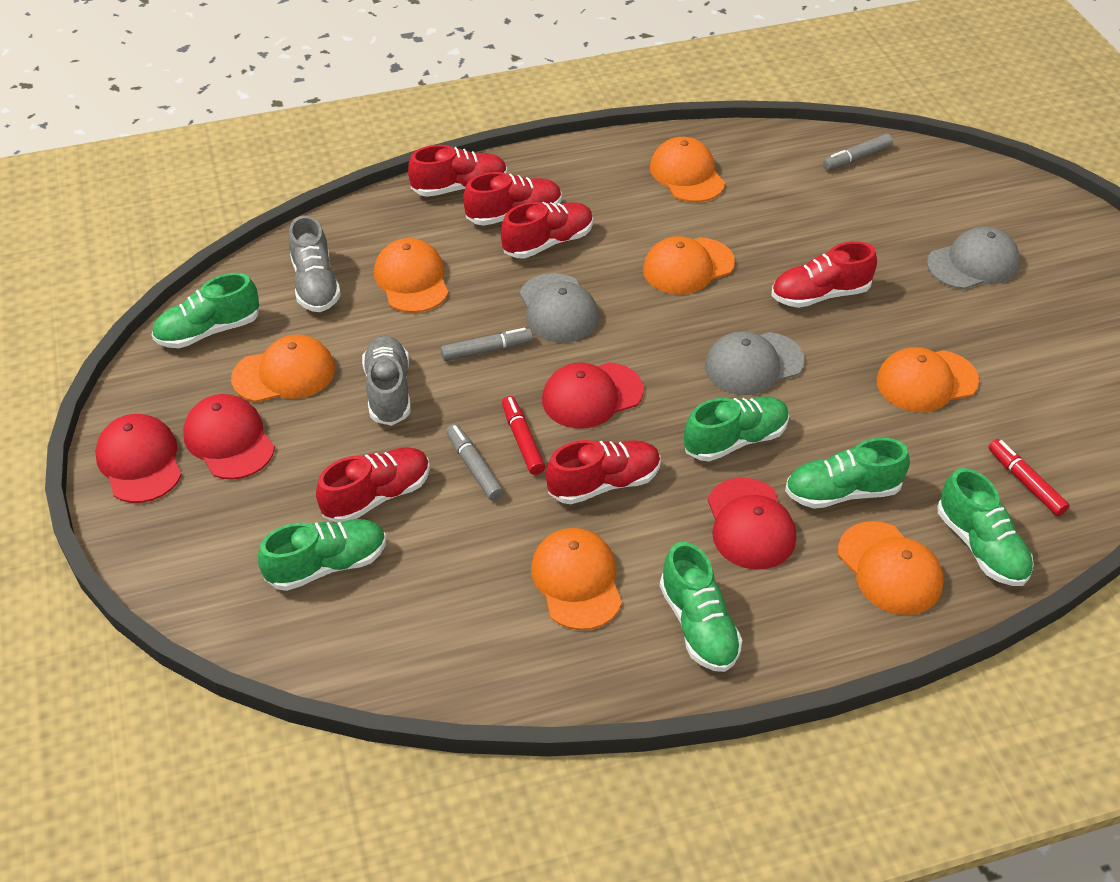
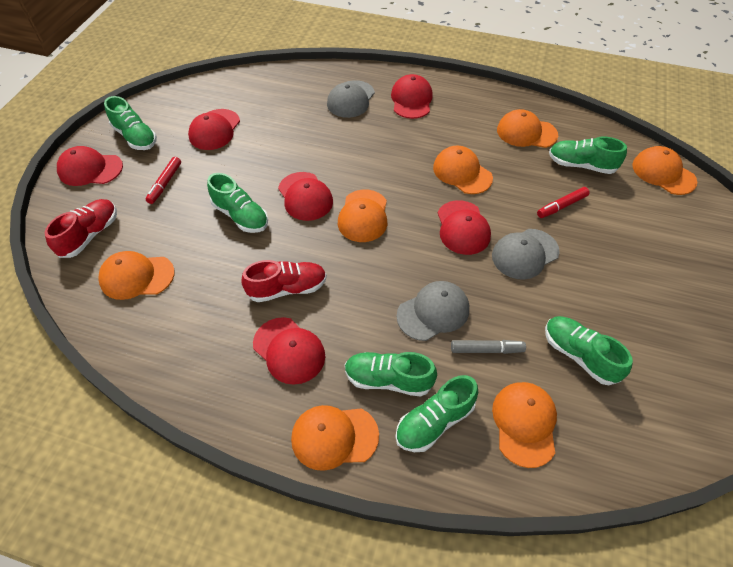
grey marker: 3 -> 1
grey shoe: 2 -> 0
red cap: 4 -> 6
red shoe: 6 -> 2

